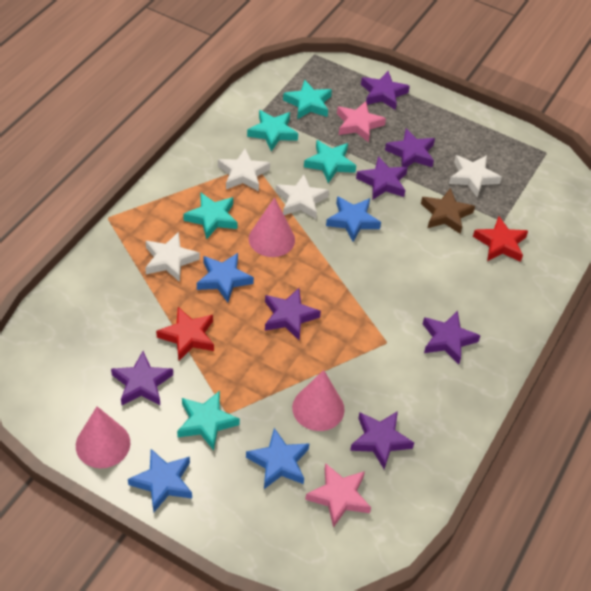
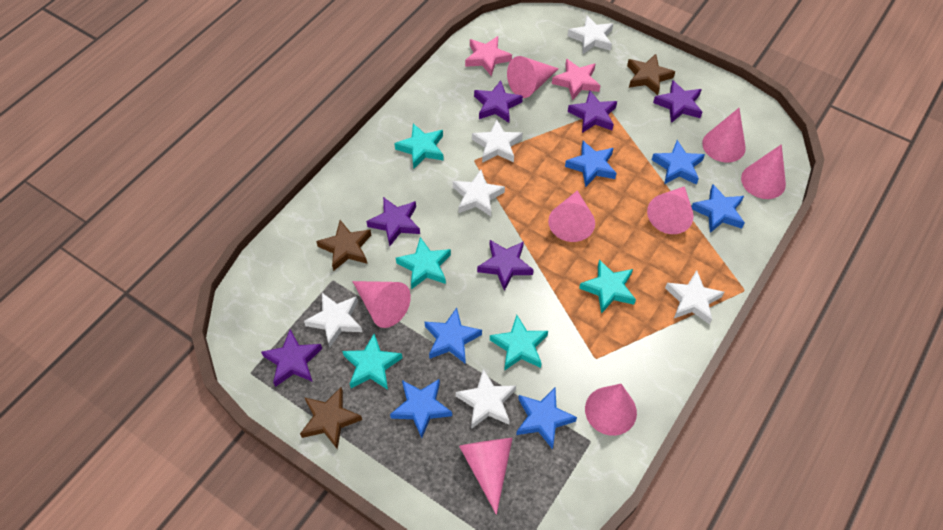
blue star: 4 -> 6
brown star: 1 -> 3
pink cone: 3 -> 8
purple star: 7 -> 6
red star: 2 -> 0
white star: 4 -> 6

